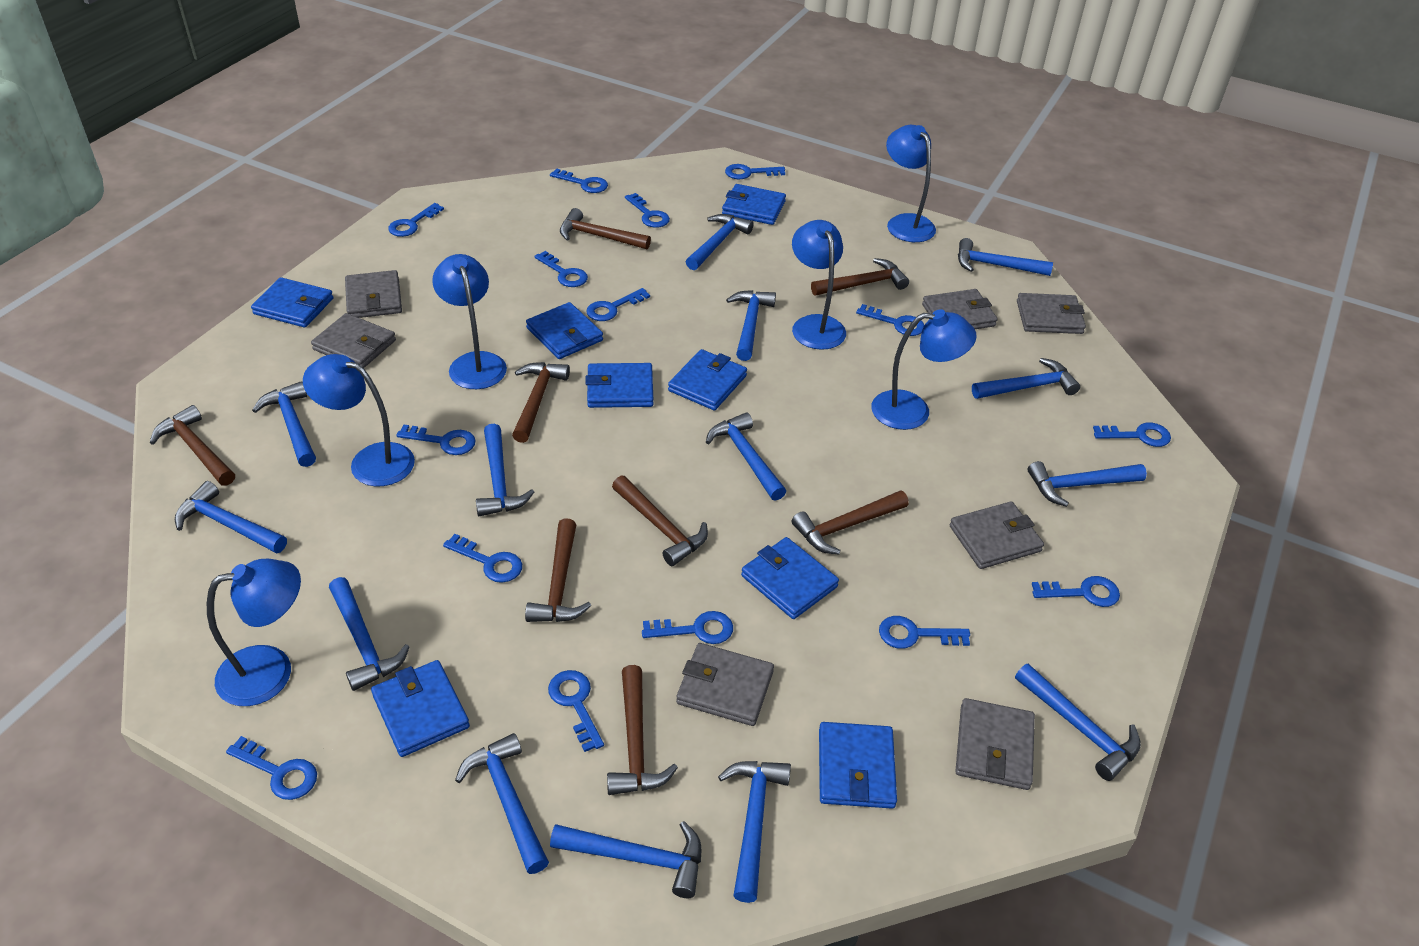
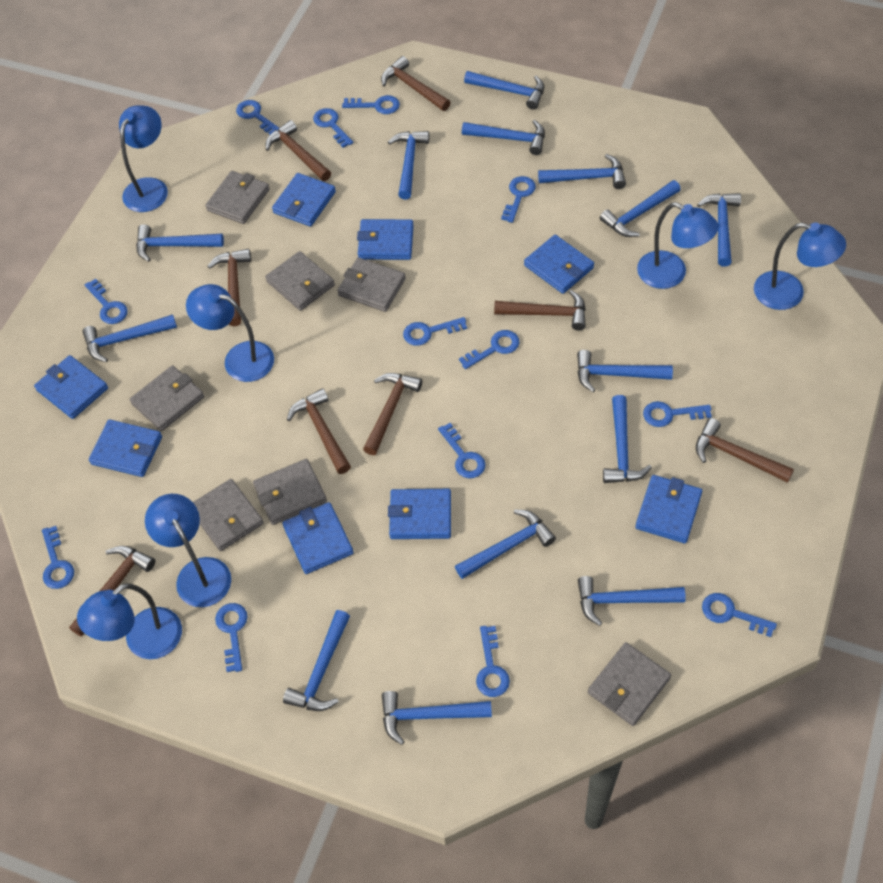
blue key: 15 -> 13

